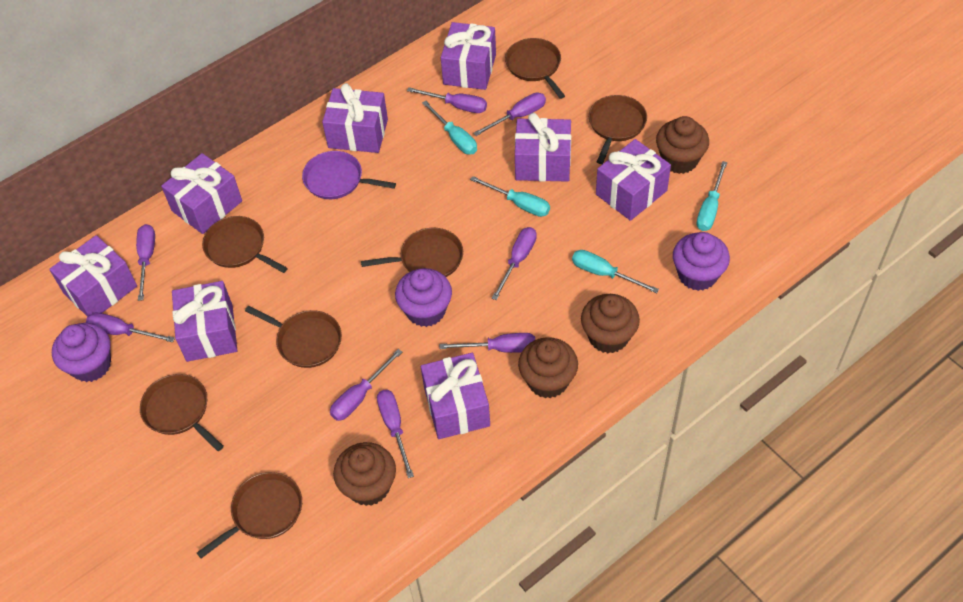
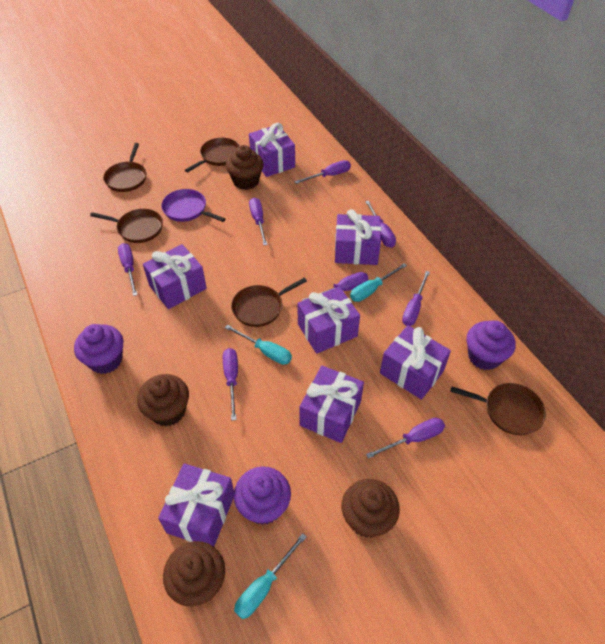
brown pan: 7 -> 5
purple gift: 8 -> 7
turquoise screwdriver: 4 -> 3

